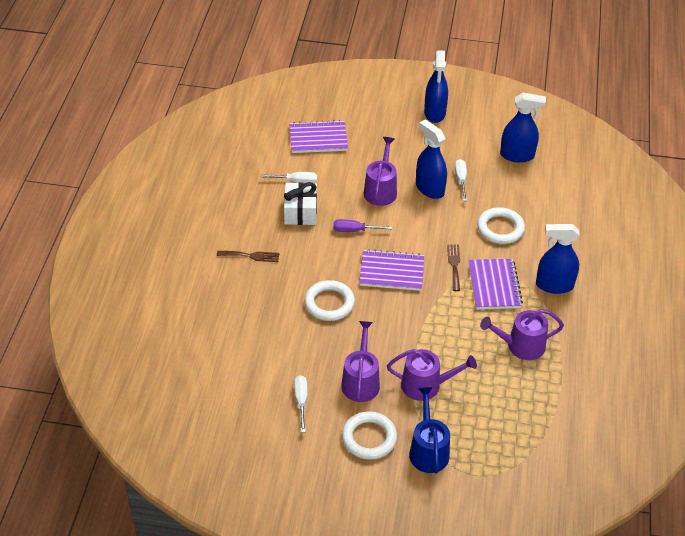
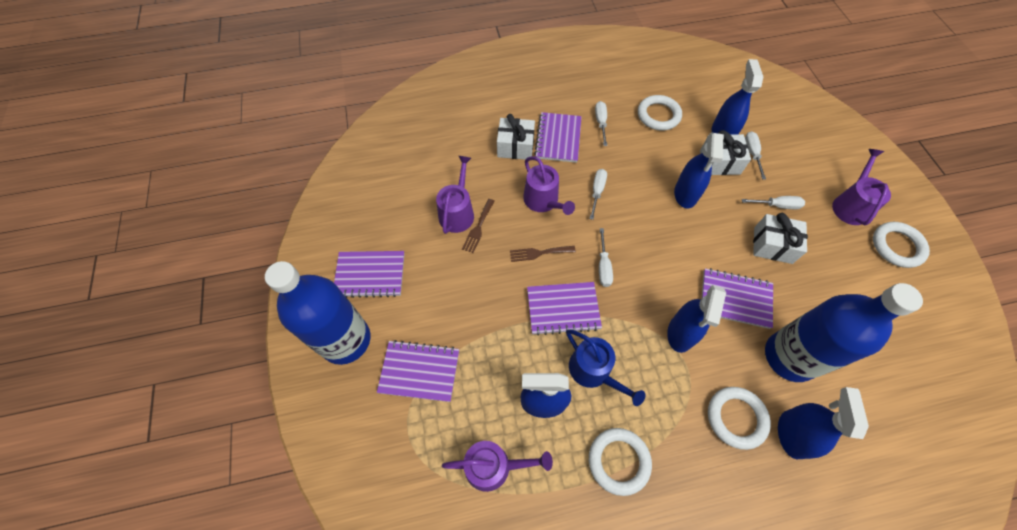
blue bottle: 0 -> 2
blue spray bottle: 4 -> 5
purple notebook: 3 -> 5
purple screwdriver: 1 -> 0
white gift: 1 -> 3
white ring: 3 -> 4
white screwdriver: 3 -> 5

